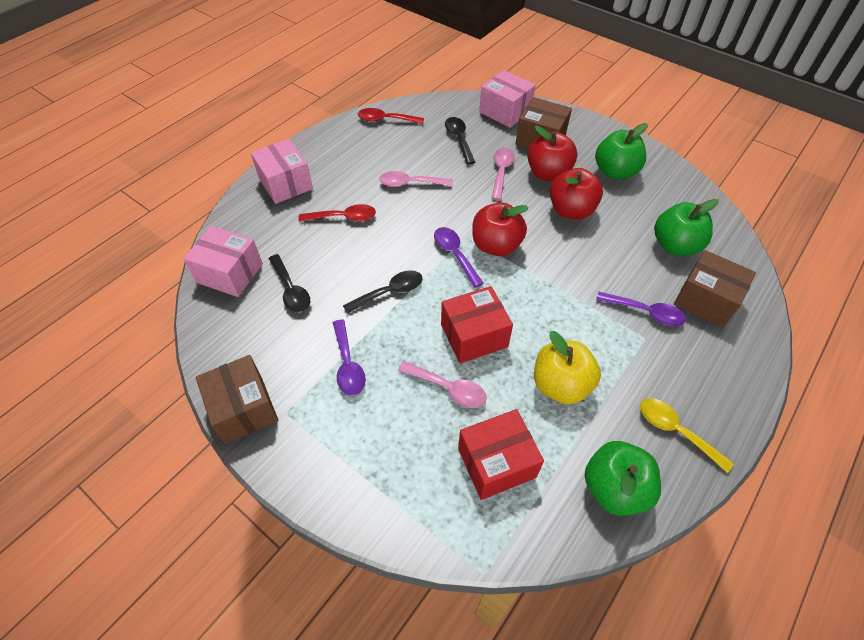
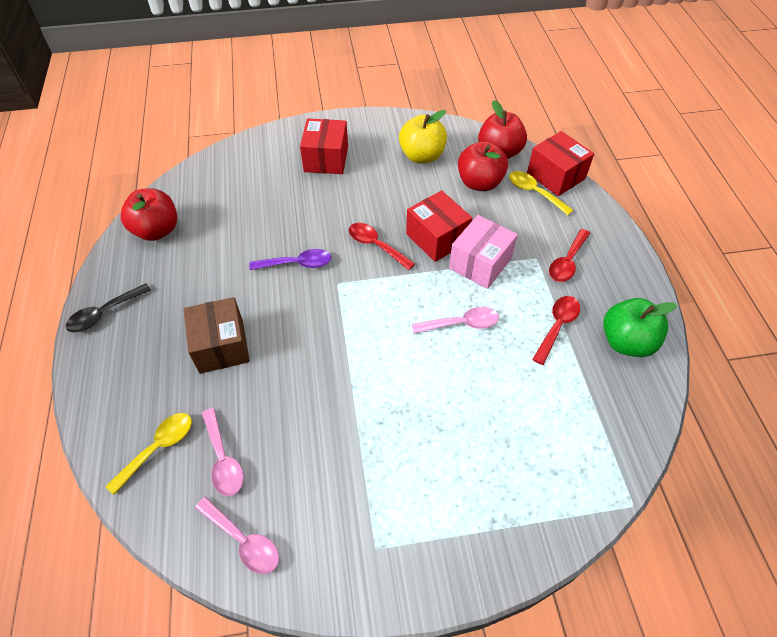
black spoon: 3 -> 1
brown box: 3 -> 1
green apple: 3 -> 1
pink box: 3 -> 1
purple spoon: 3 -> 1
red box: 2 -> 3
red spoon: 2 -> 3
yellow spoon: 1 -> 2

